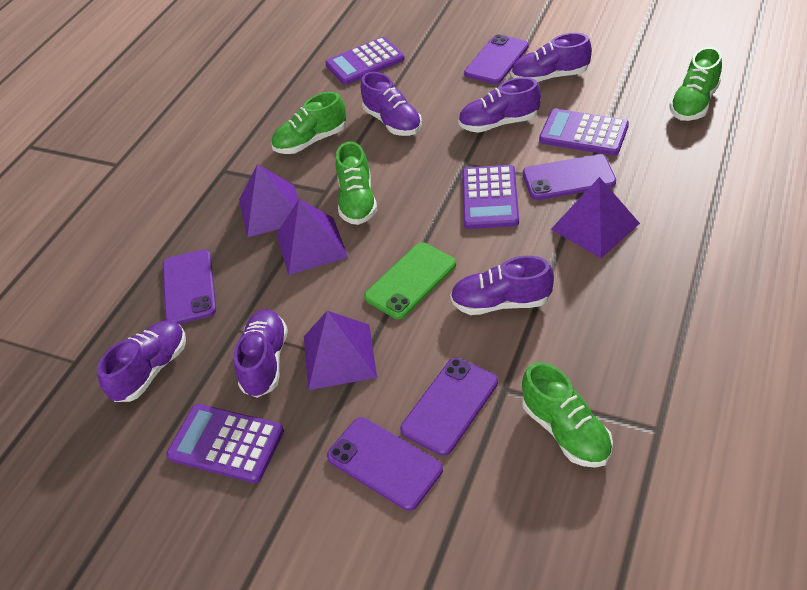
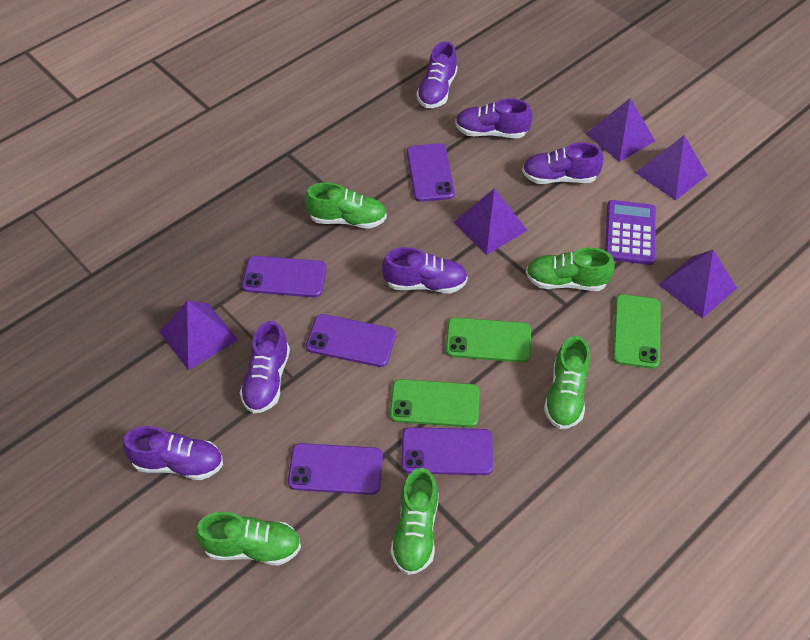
green phone: 1 -> 3
green shoe: 4 -> 5
purple calculator: 4 -> 1
purple pyramid: 4 -> 5

